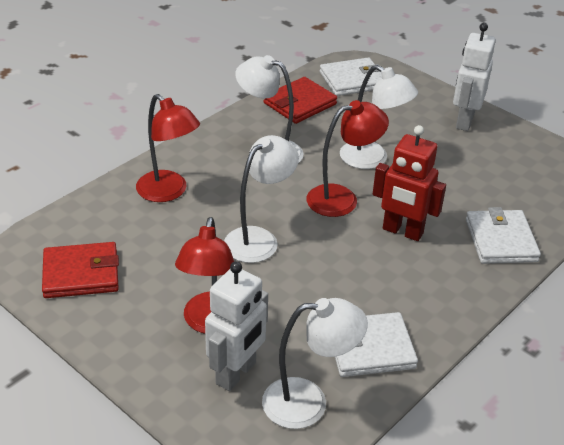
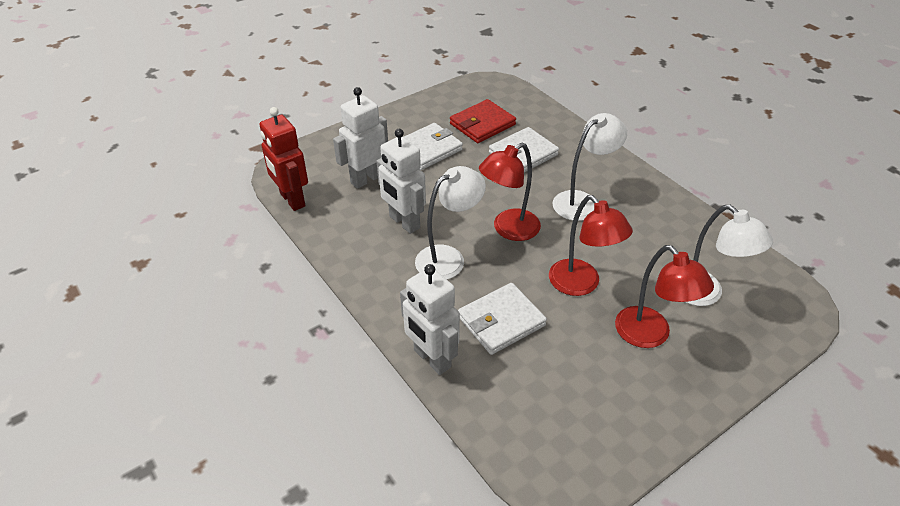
red wallet: 2 -> 1
white lamp: 4 -> 3
white robot: 2 -> 3

